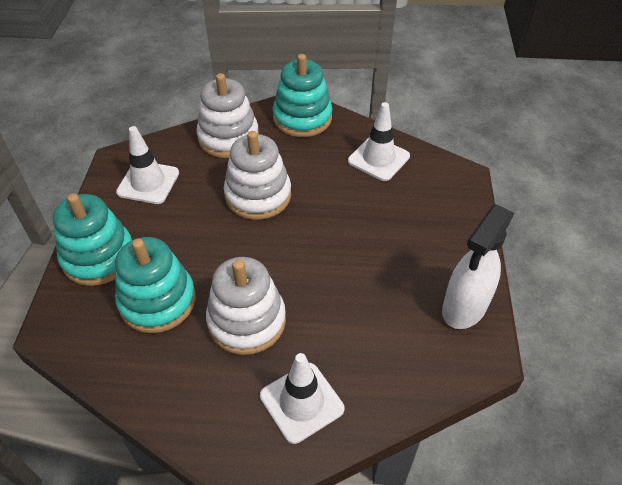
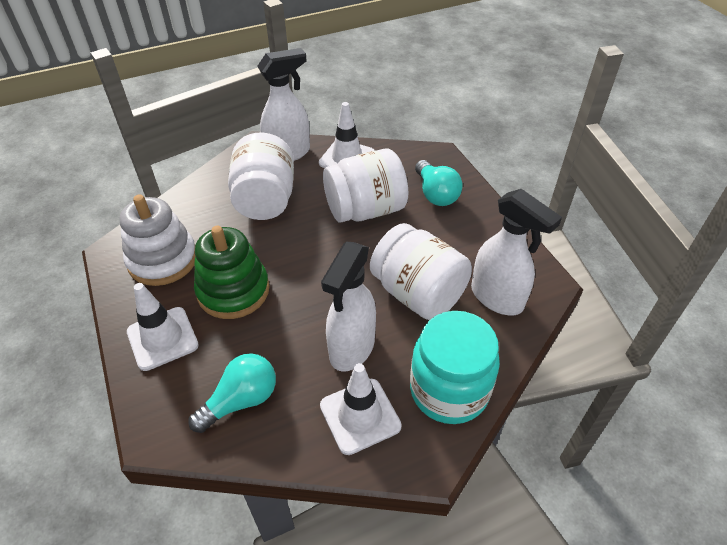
green stacking toy: 0 -> 1
turquoise jar: 0 -> 1
turquoise light bulb: 0 -> 2
turquoise stacking toy: 3 -> 0
white jar: 0 -> 3
white spray bottle: 1 -> 3
white stacking toy: 3 -> 1

